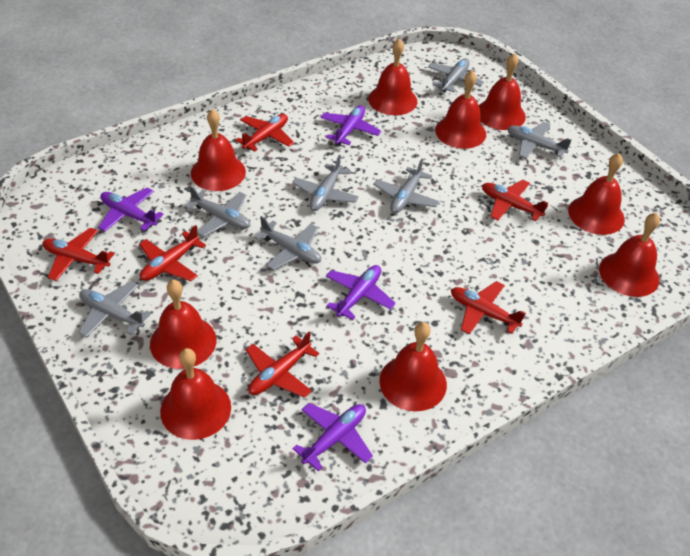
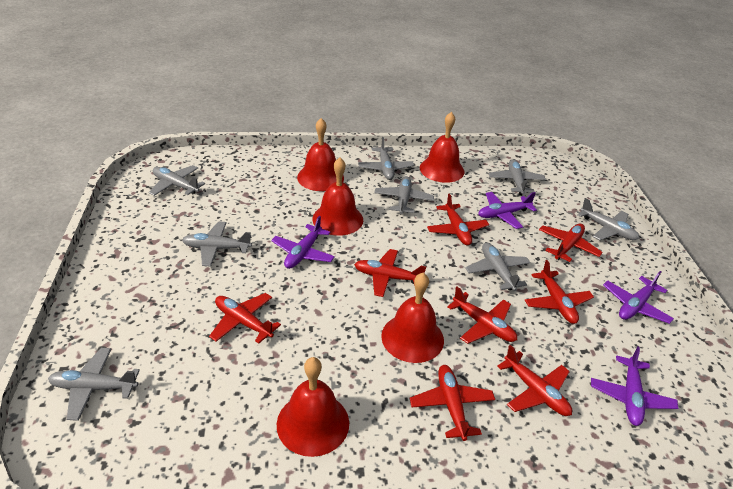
grey plane: 7 -> 8
red bell: 9 -> 5
red plane: 6 -> 8

